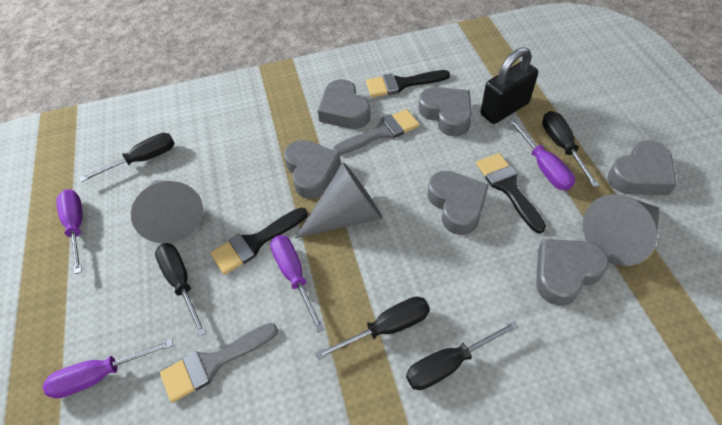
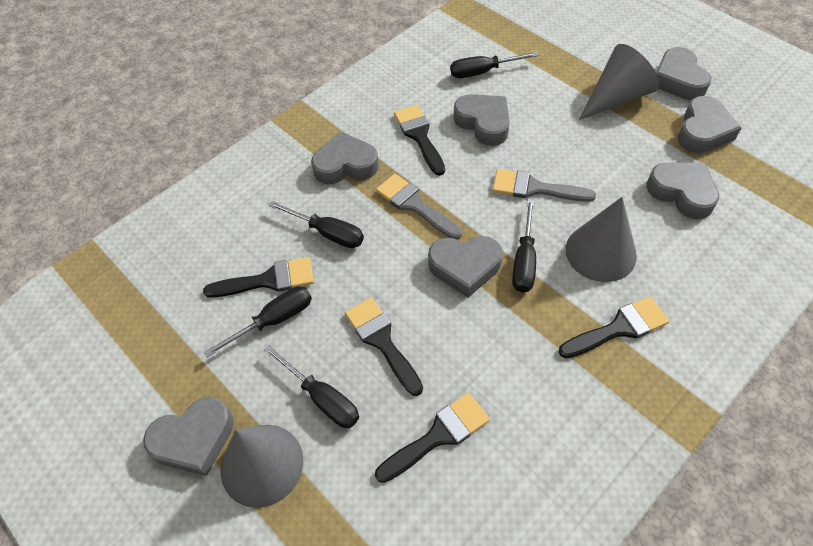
black brush: 3 -> 5
black padlock: 1 -> 0
grey heart: 6 -> 7
purple screwdriver: 4 -> 0

